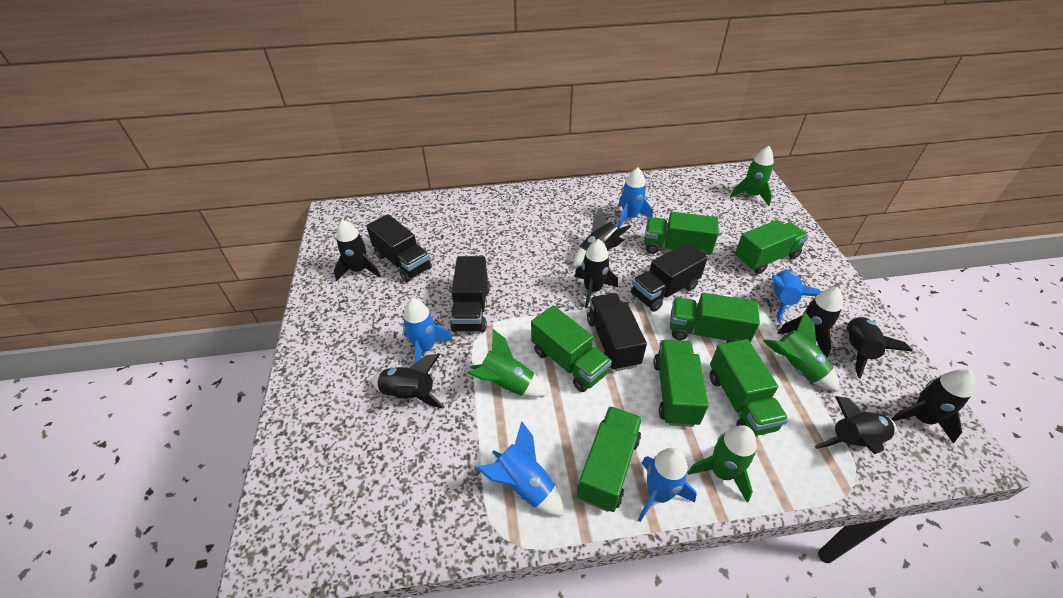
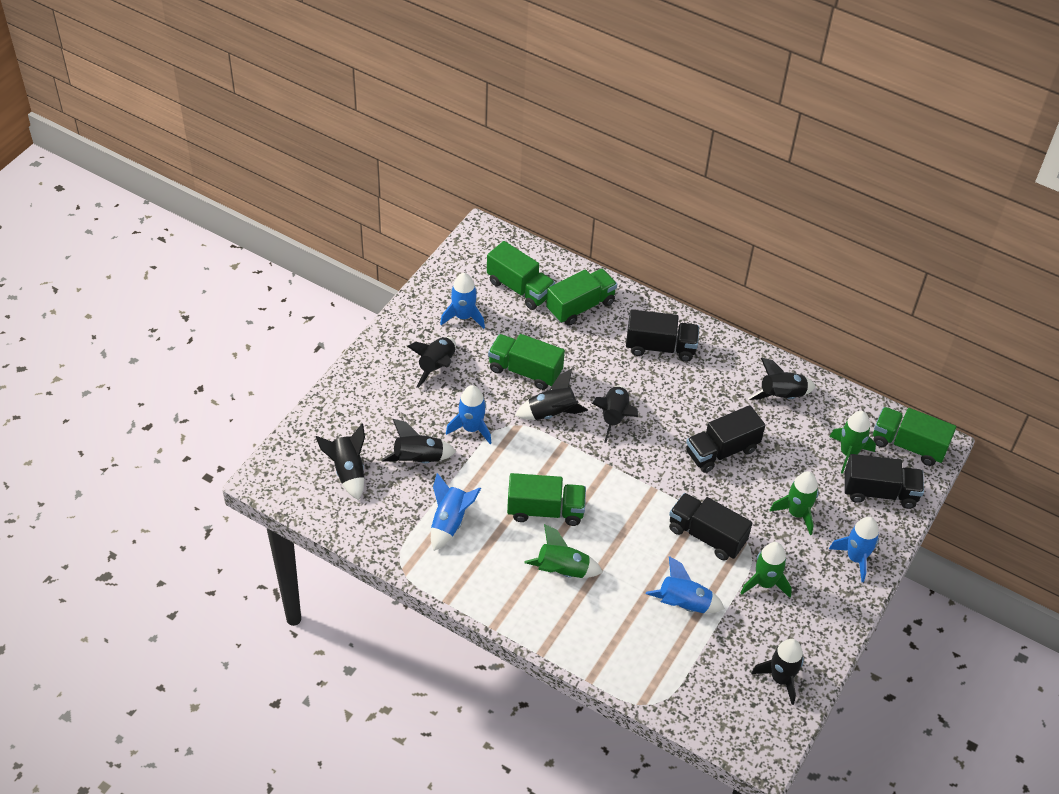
black rocket: 8 -> 7
green truck: 7 -> 5

